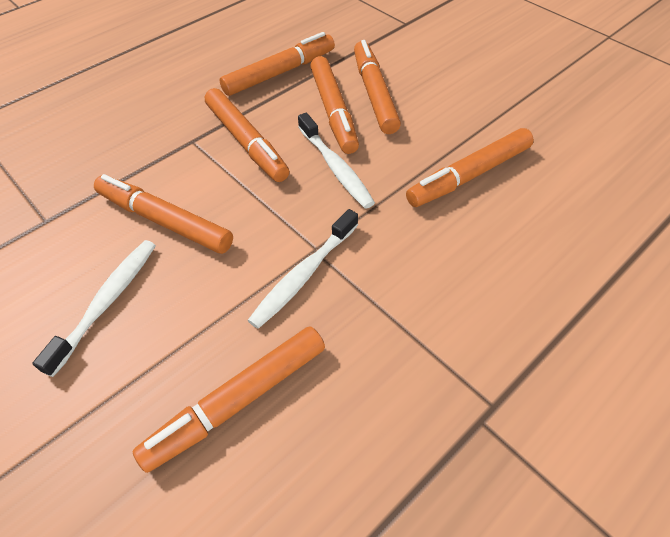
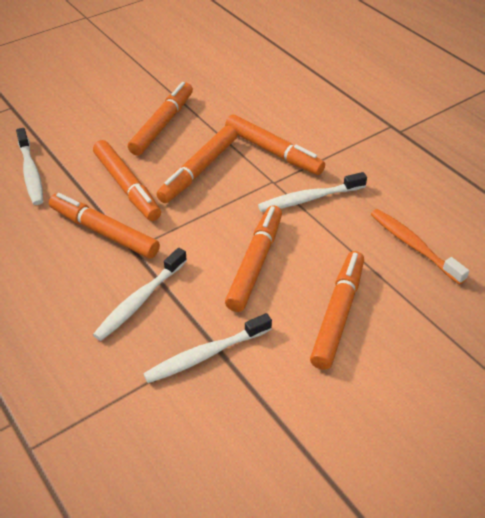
orange toothbrush: 0 -> 1
white toothbrush: 3 -> 4

